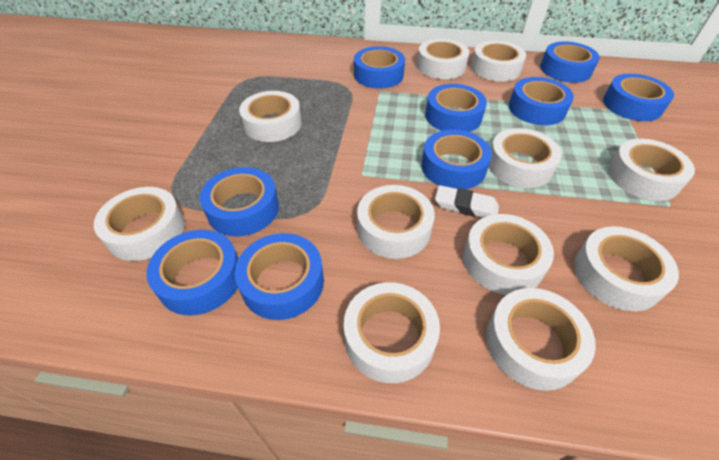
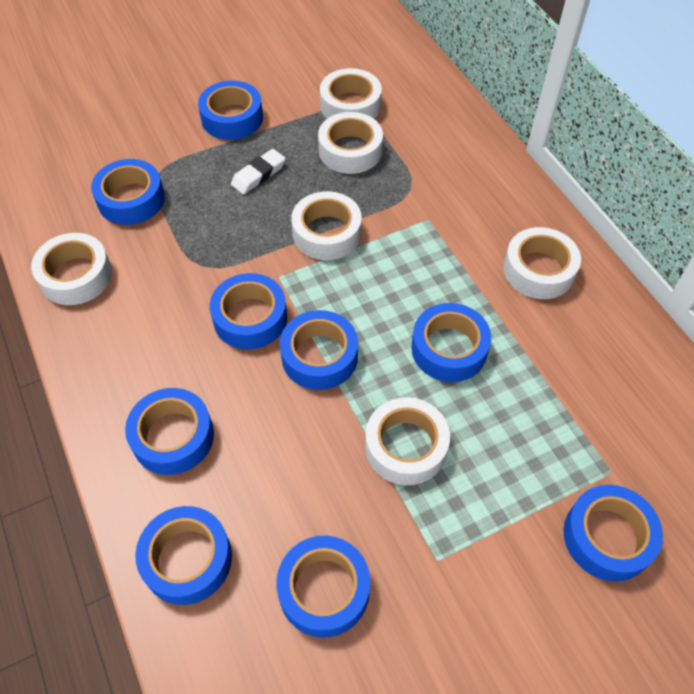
white tape: 11 -> 6

